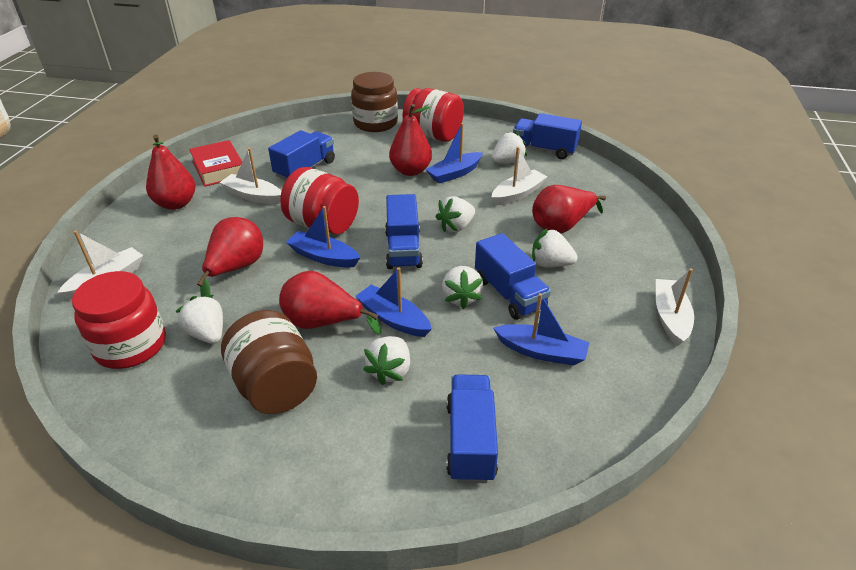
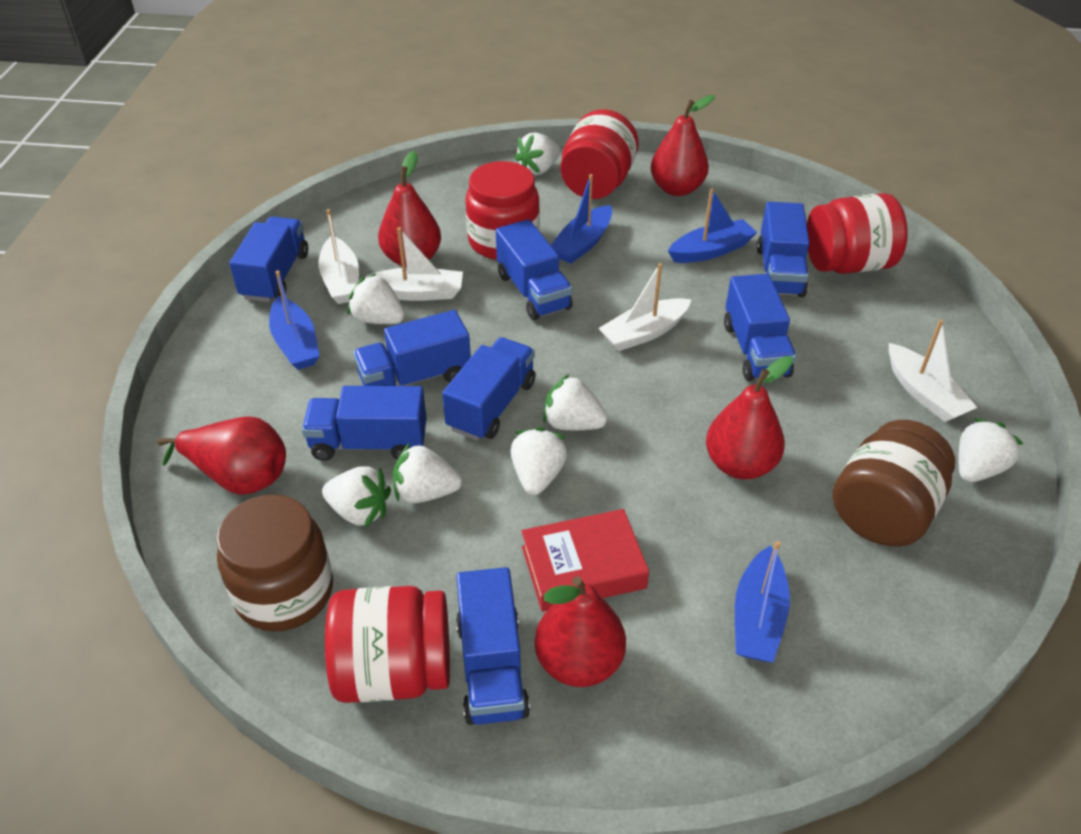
blue truck: 5 -> 8
red jar: 3 -> 4
white strawberry: 6 -> 7

